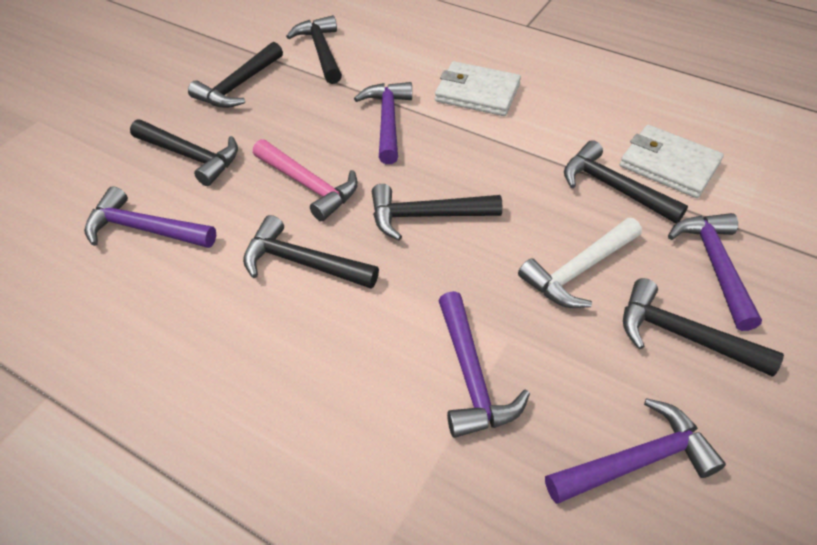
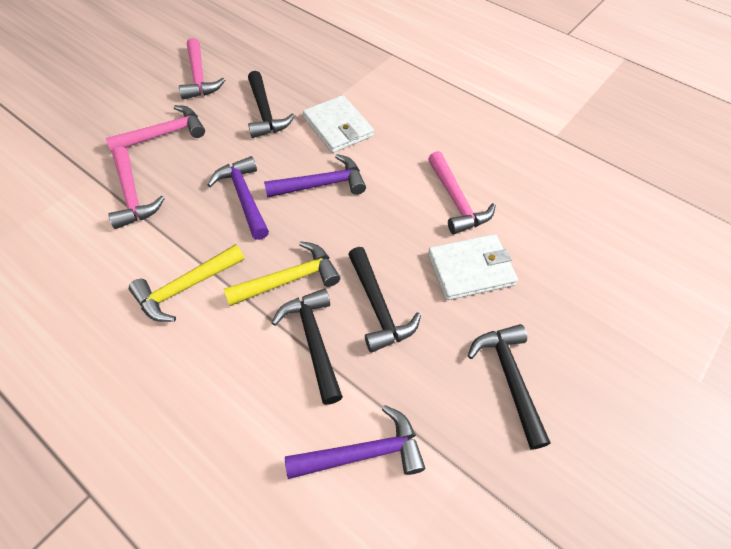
black hammer: 7 -> 4
pink hammer: 1 -> 4
purple hammer: 5 -> 3
white hammer: 1 -> 0
yellow hammer: 0 -> 2

